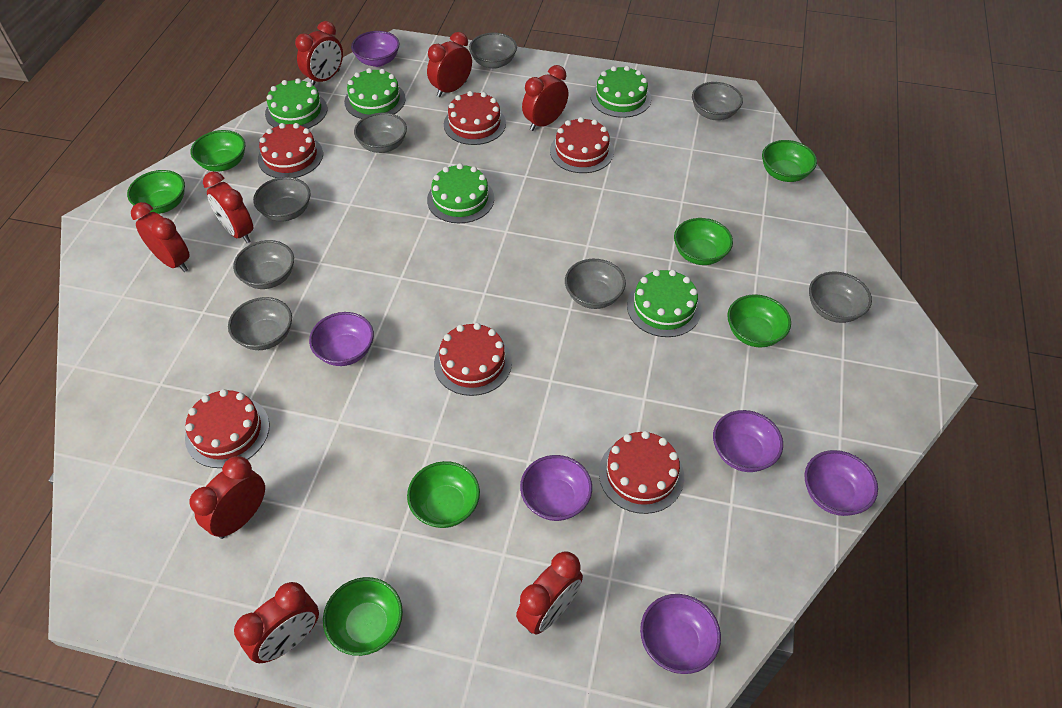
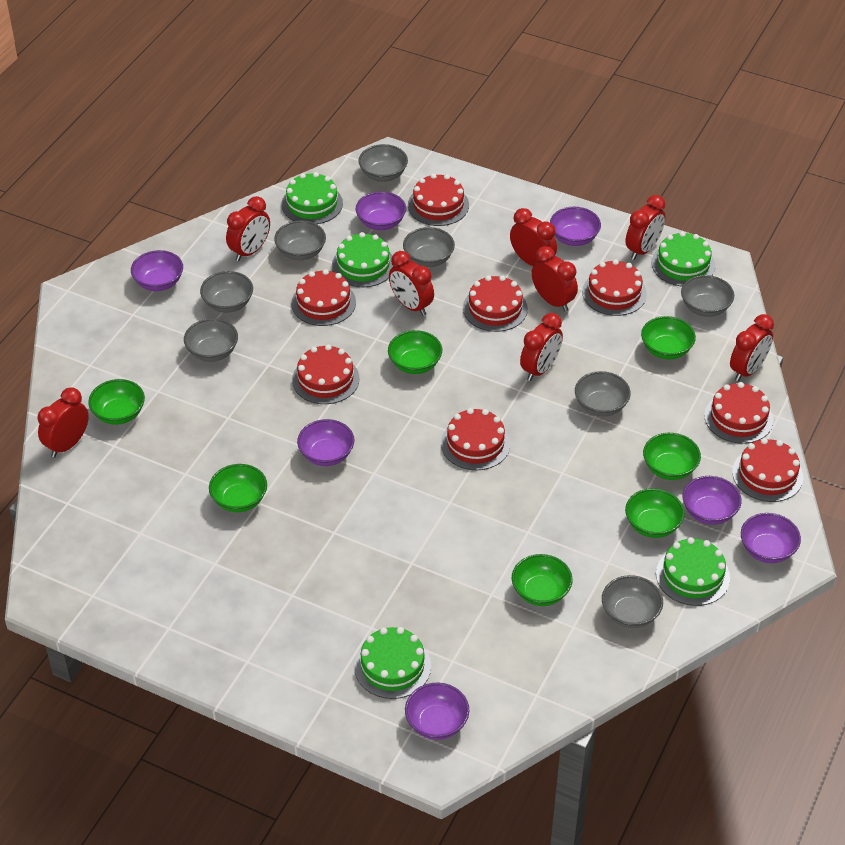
purple bowl: 6 -> 7
red cake: 6 -> 8

